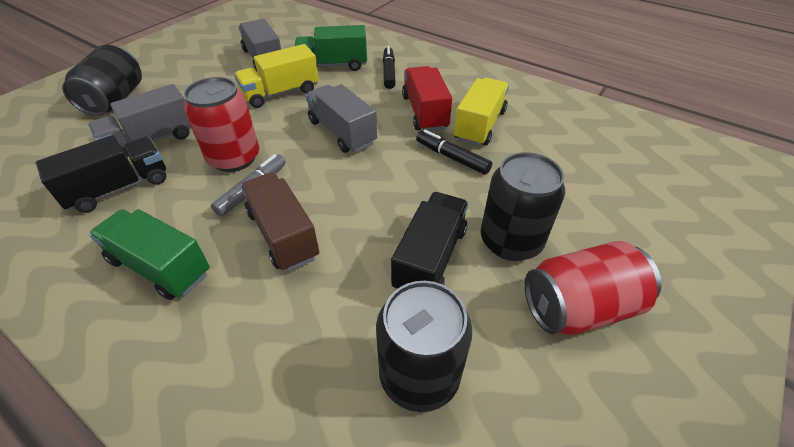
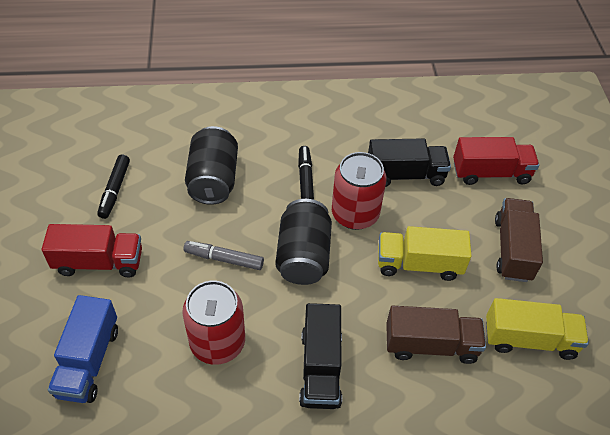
black can: 3 -> 2
blue truck: 0 -> 1
brown truck: 1 -> 2
green truck: 2 -> 0
grey truck: 3 -> 0
red truck: 1 -> 2

